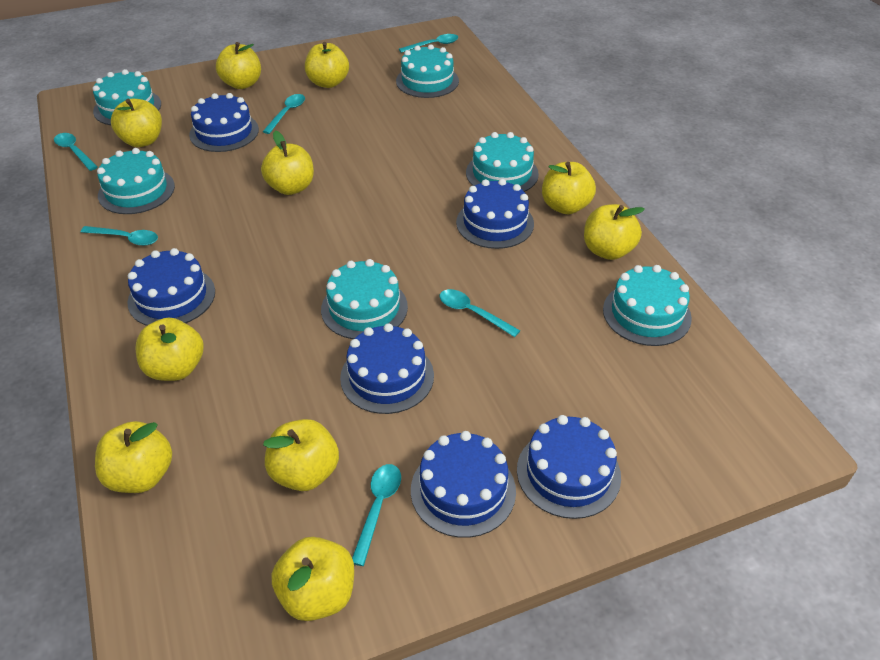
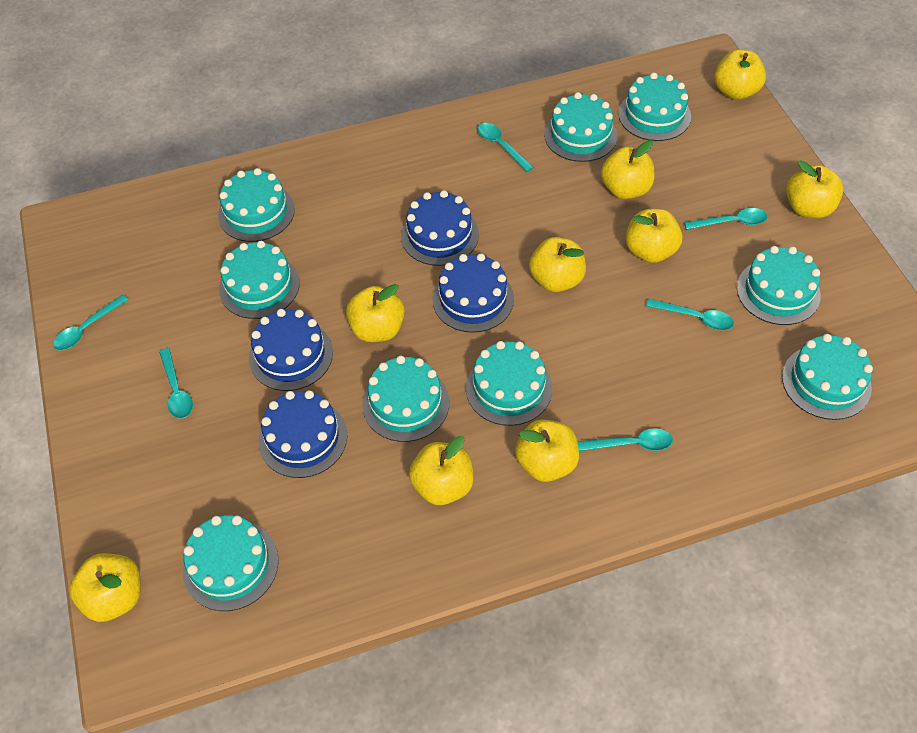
blue cake: 6 -> 4
turquoise cake: 6 -> 9
yellow apple: 10 -> 9

